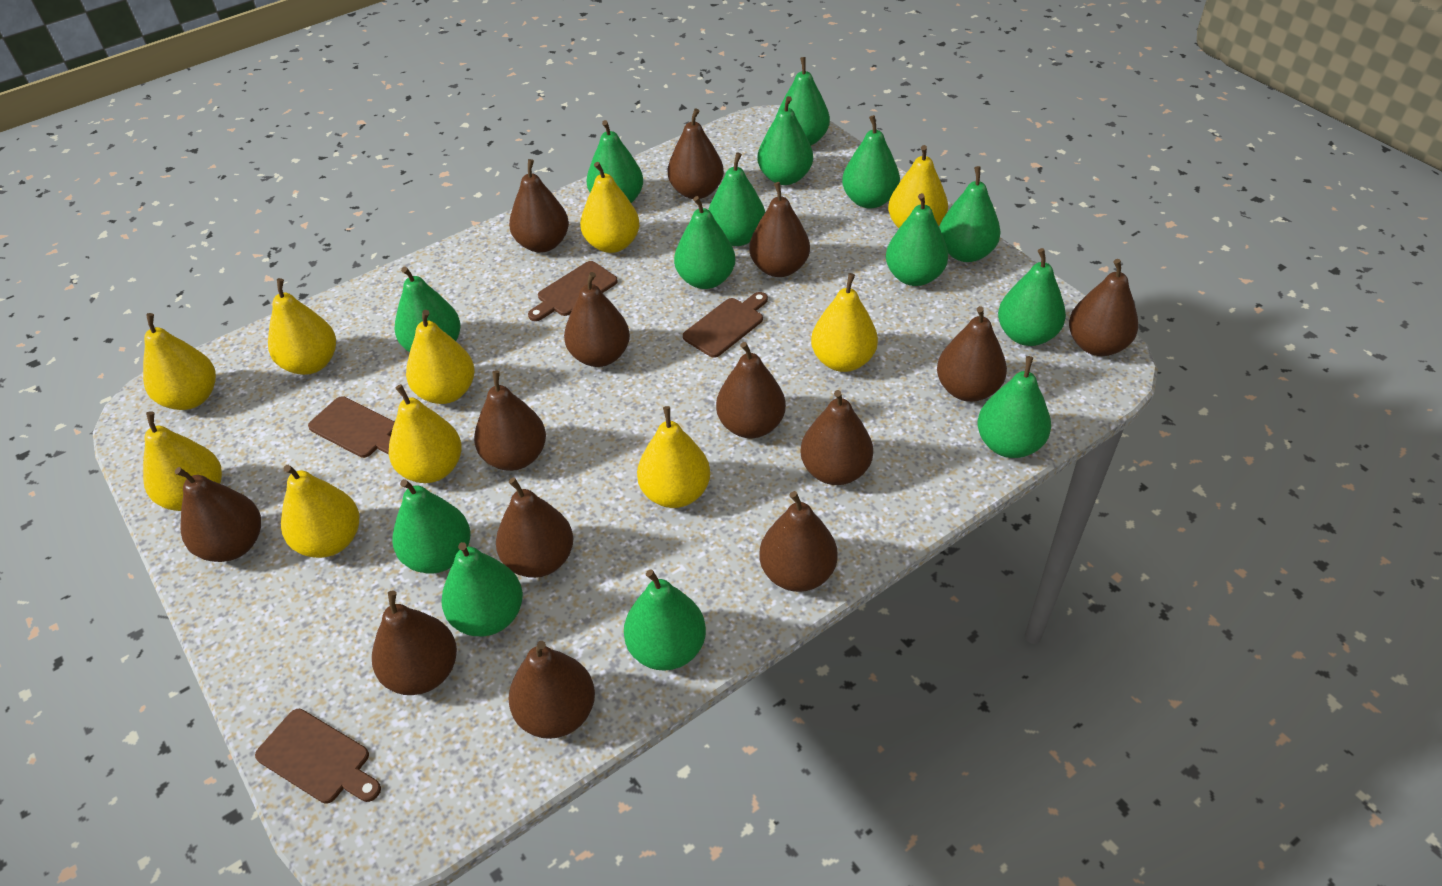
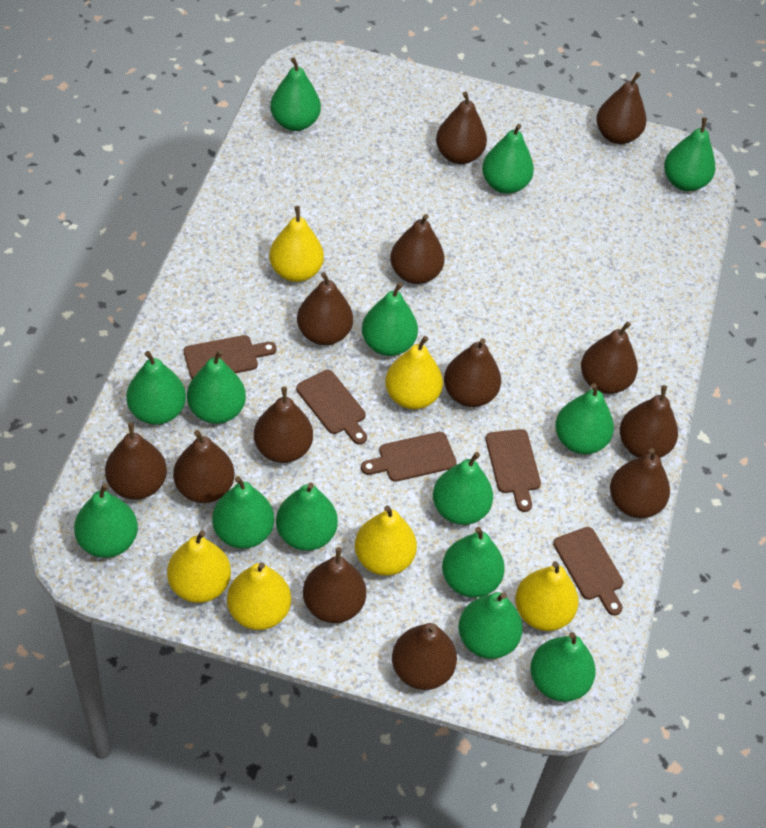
brown cutting board: 4 -> 5
brown pear: 14 -> 13
yellow pear: 10 -> 6

